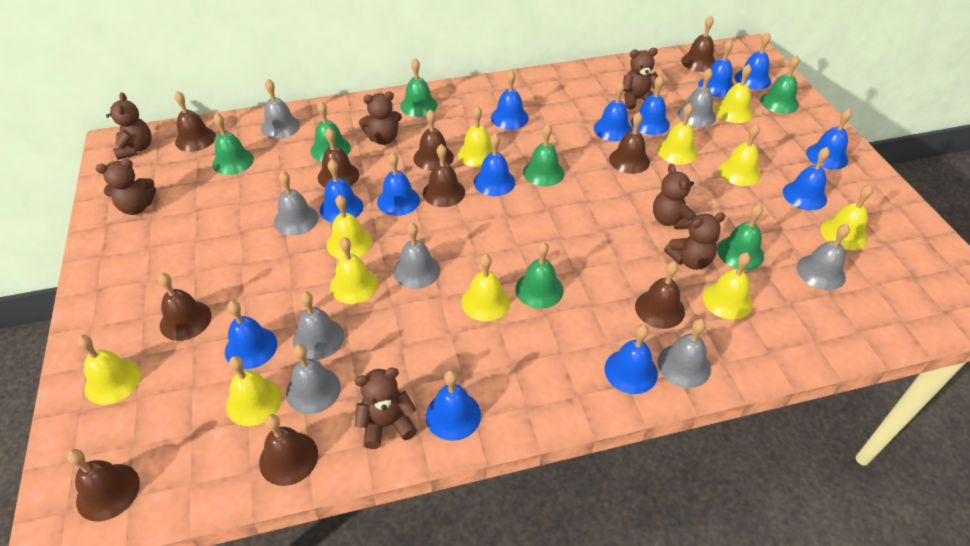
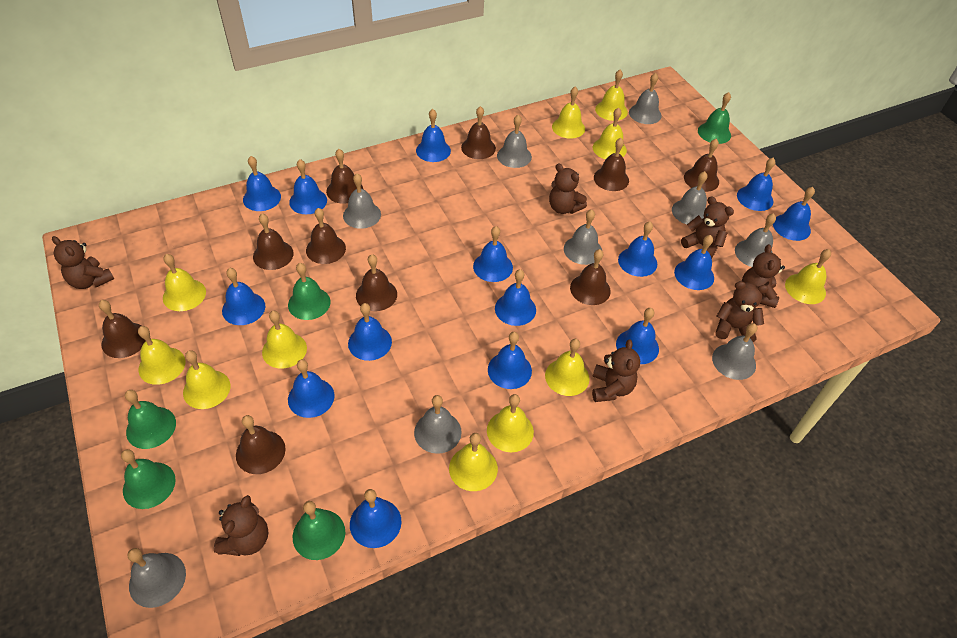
blue bell: 13 -> 15
green bell: 7 -> 5
grey bell: 8 -> 9

